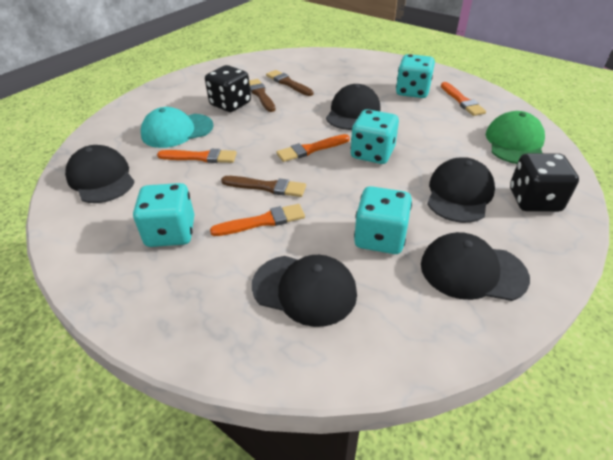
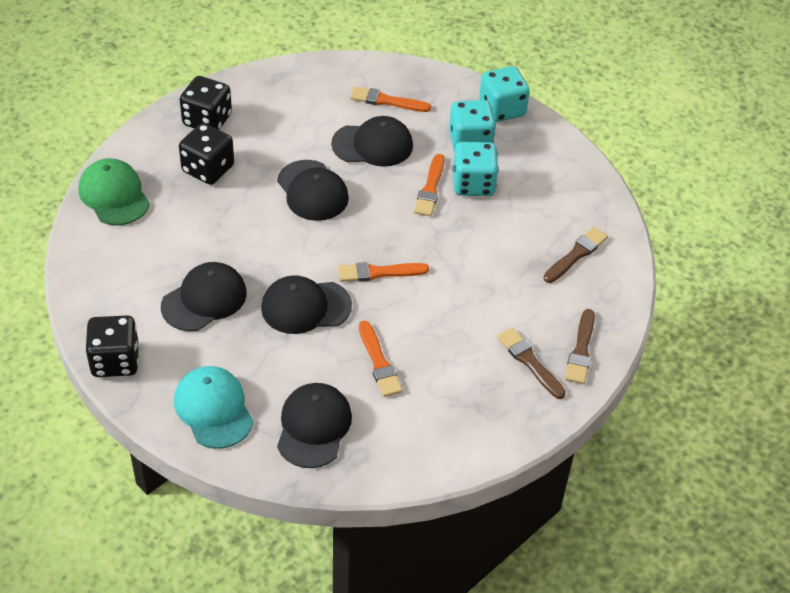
black dice: 2 -> 3
turquoise dice: 4 -> 3

